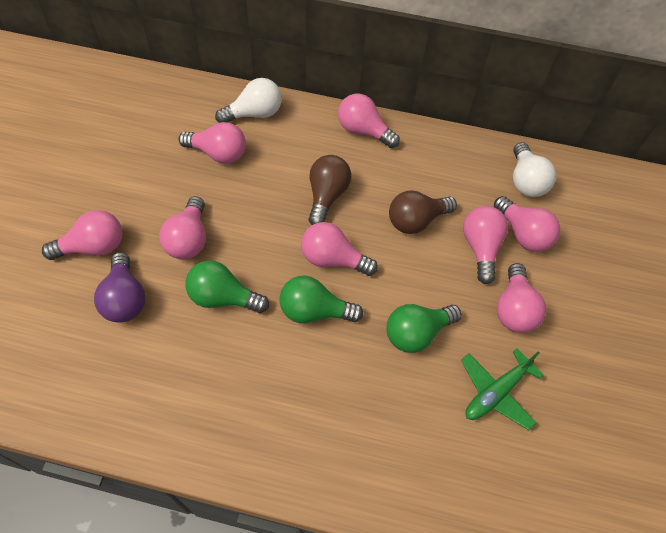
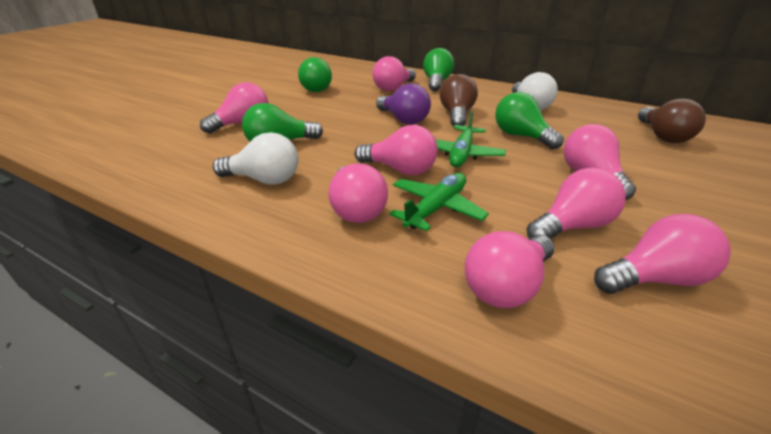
green light bulb: 3 -> 4
green plane: 1 -> 2

